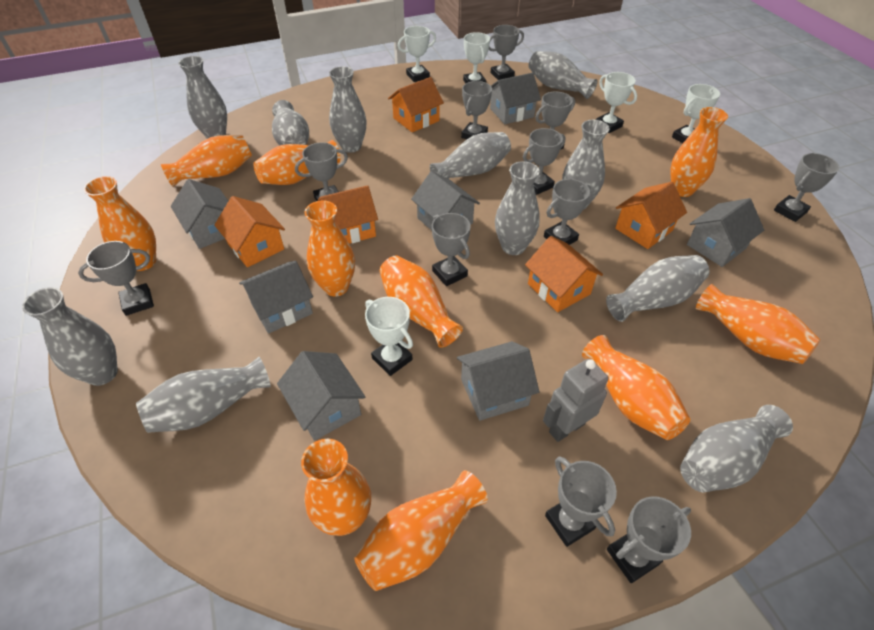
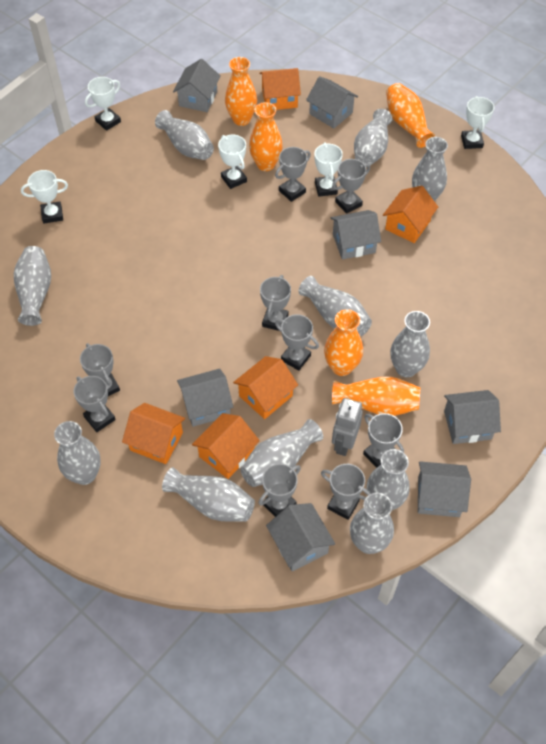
grey trophy: 11 -> 9
orange vase: 10 -> 5

